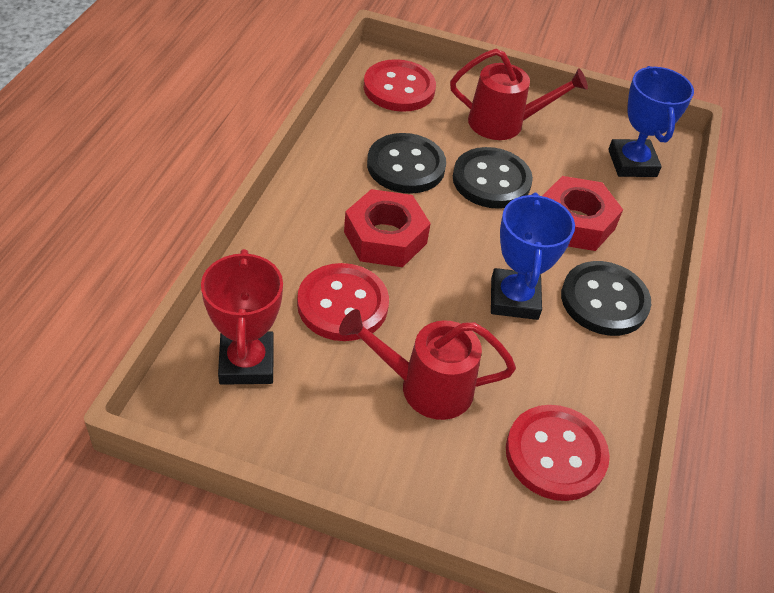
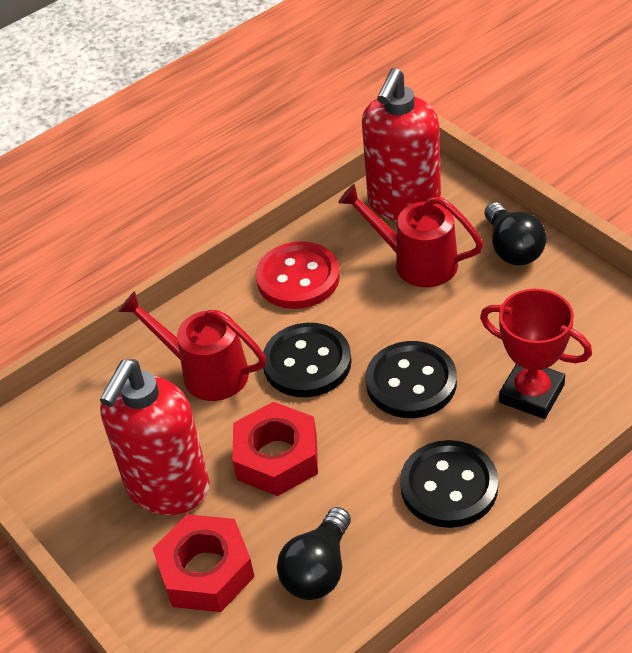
black light bulb: 0 -> 2
blue trophy: 2 -> 0
red button: 3 -> 1
red soap dispenser: 0 -> 2

